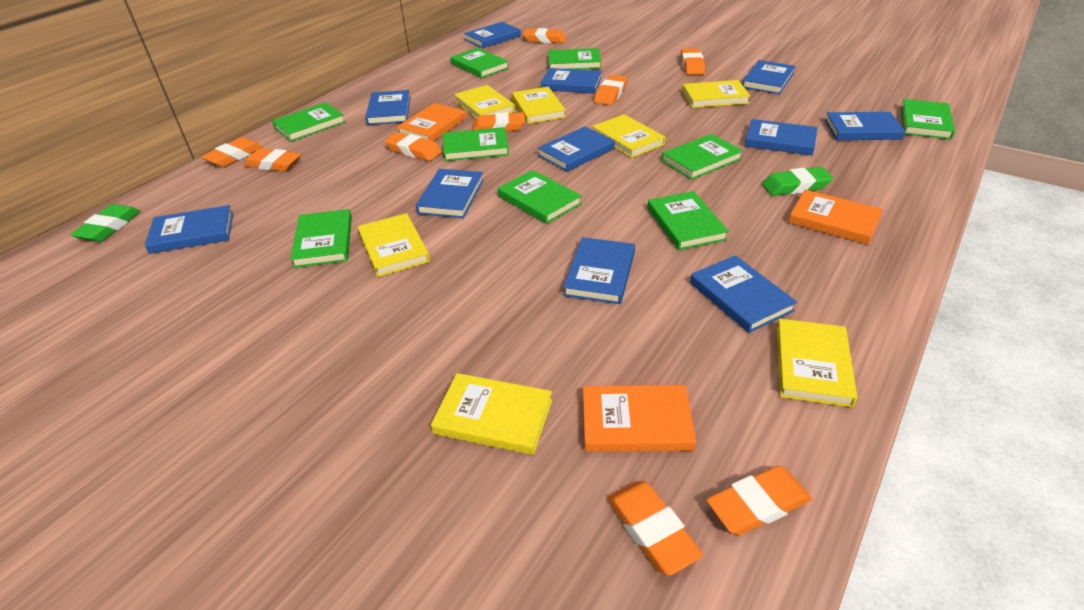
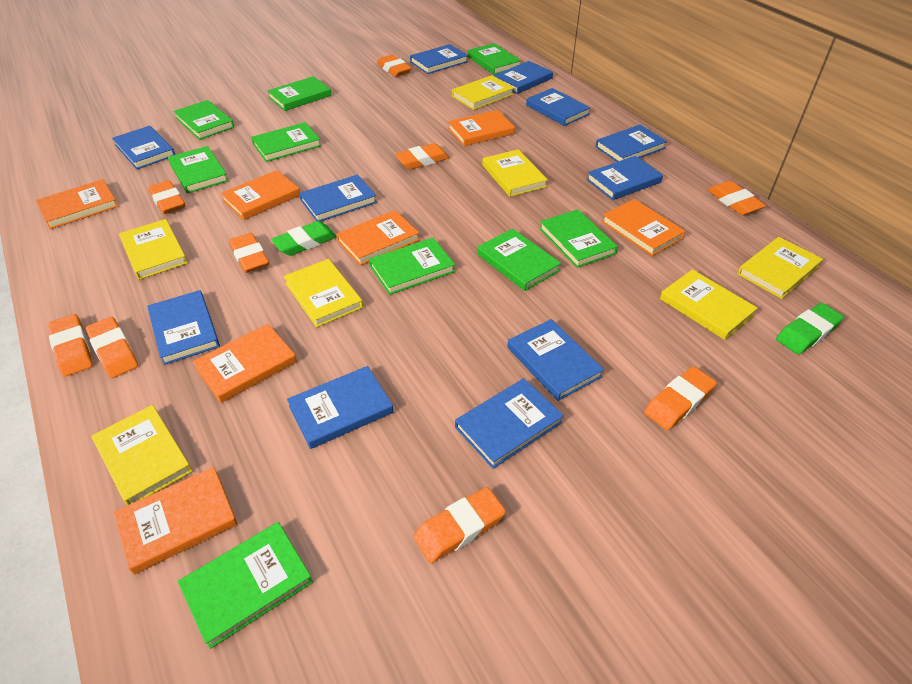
orange book: 3 -> 7

